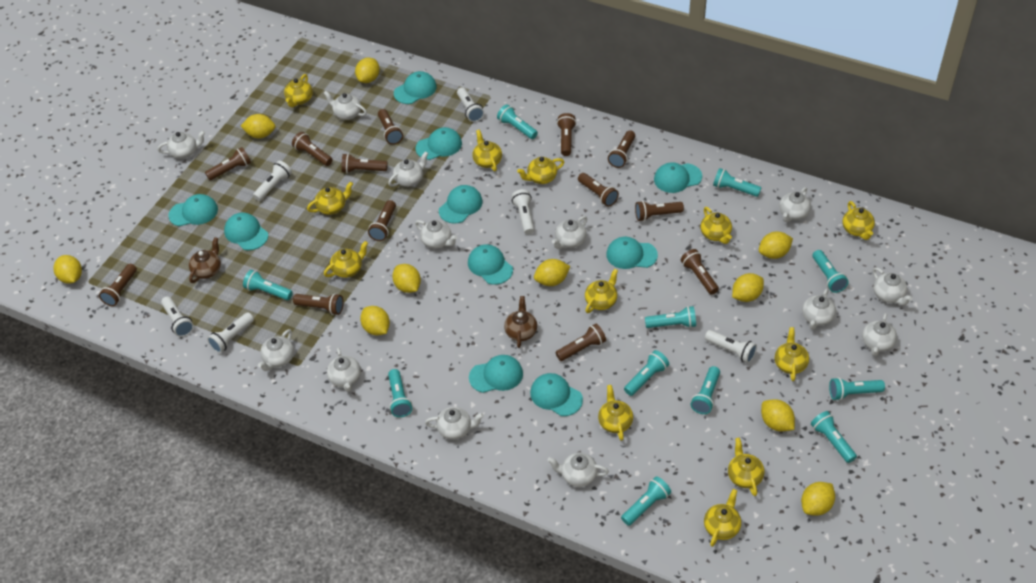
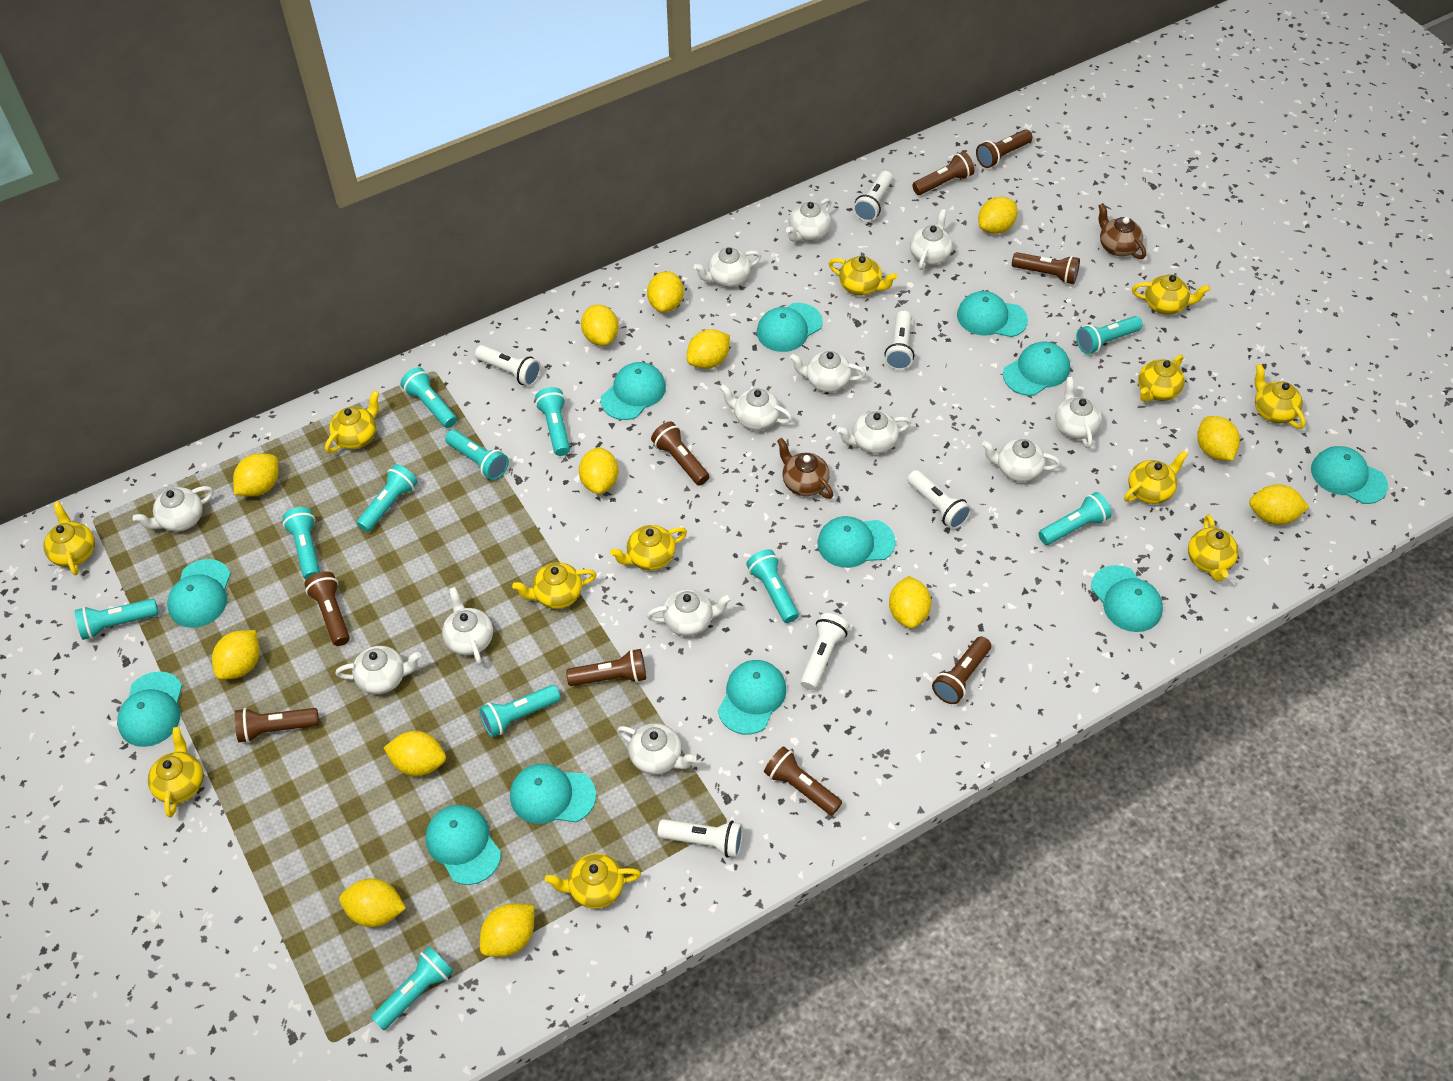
brown flashlight: 13 -> 9
turquoise cap: 10 -> 12
yellow lemon: 10 -> 13

